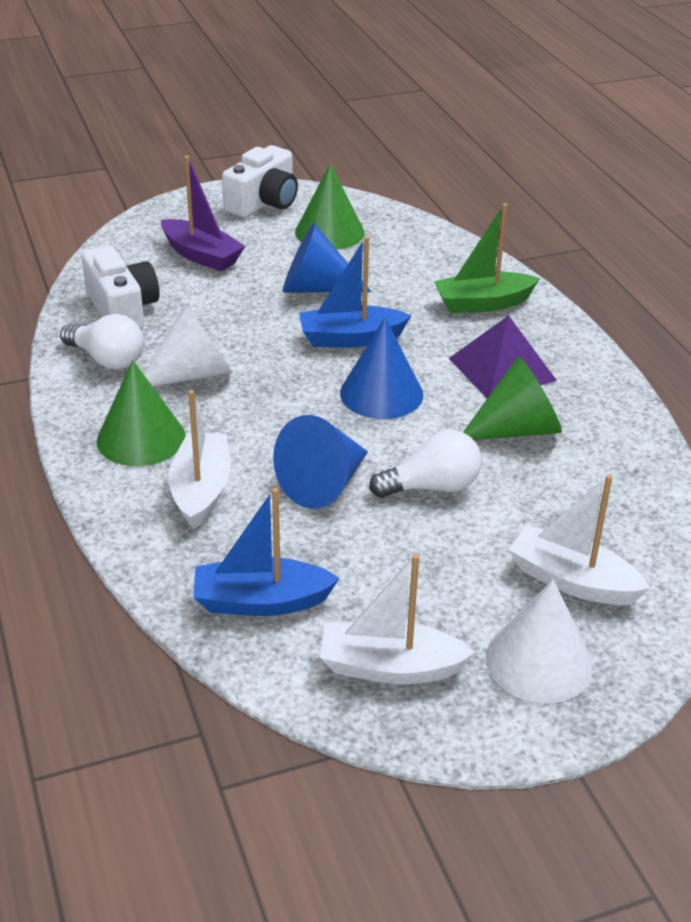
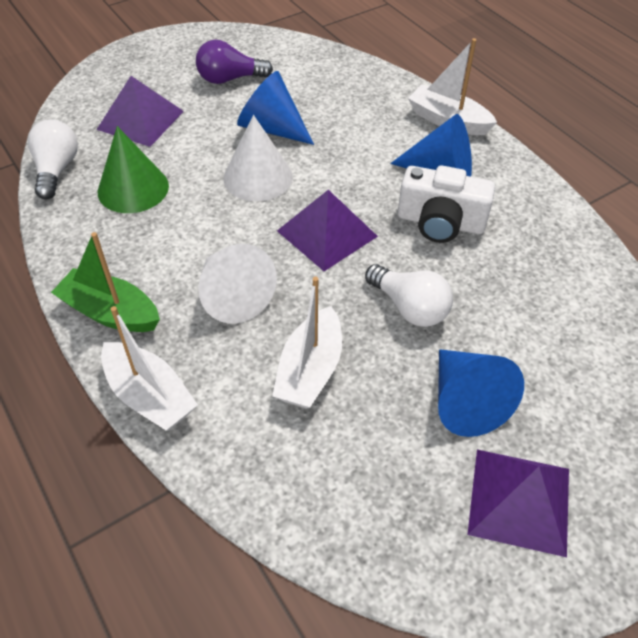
blue boat: 2 -> 0
green cone: 3 -> 1
purple boat: 1 -> 0
purple light bulb: 0 -> 1
purple pyramid: 1 -> 3
white camera: 2 -> 1

